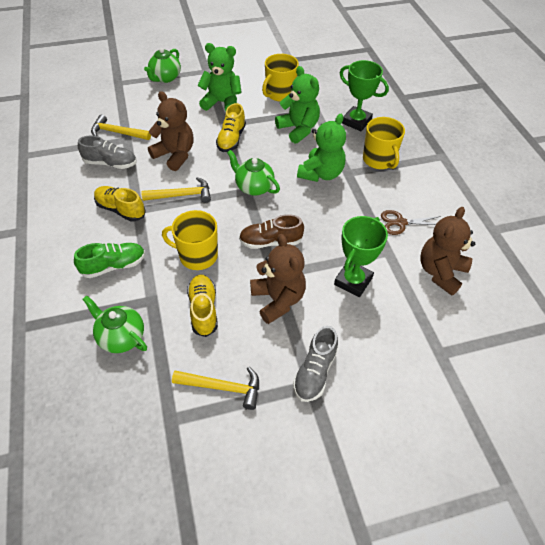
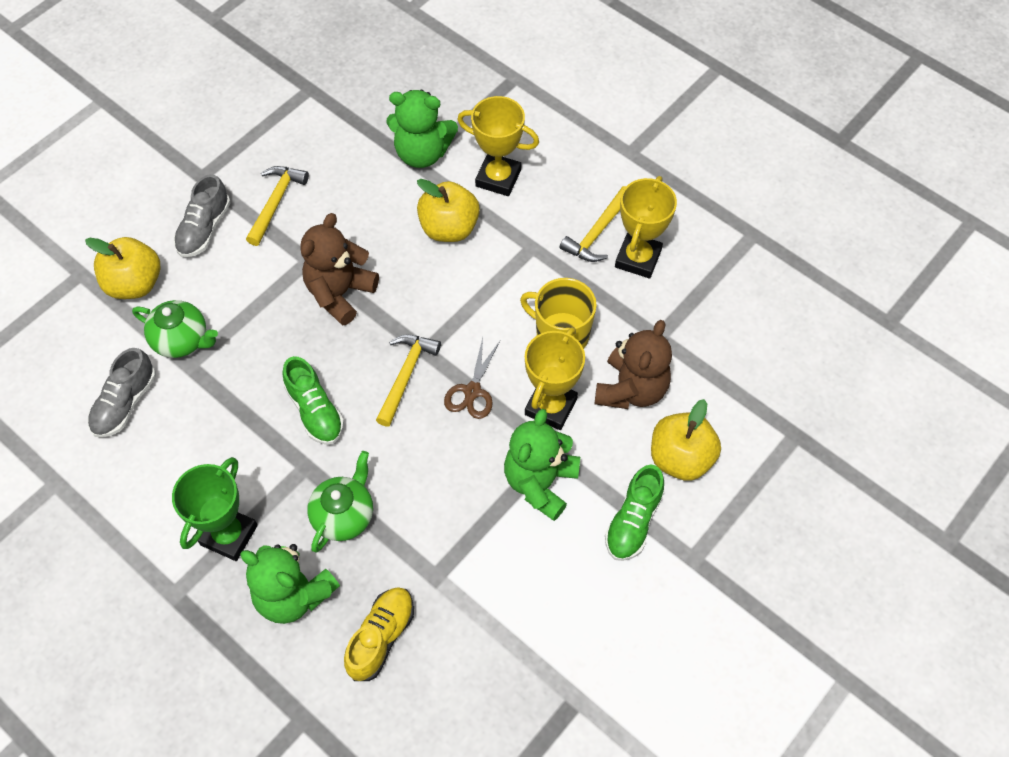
brown shoe: 1 -> 0
brown teddy bear: 3 -> 2
green shoe: 1 -> 2
green teapot: 3 -> 2
green trophy: 2 -> 1
yellow apple: 0 -> 3
yellow mug: 3 -> 1
yellow shoe: 3 -> 1
yellow trophy: 0 -> 3

